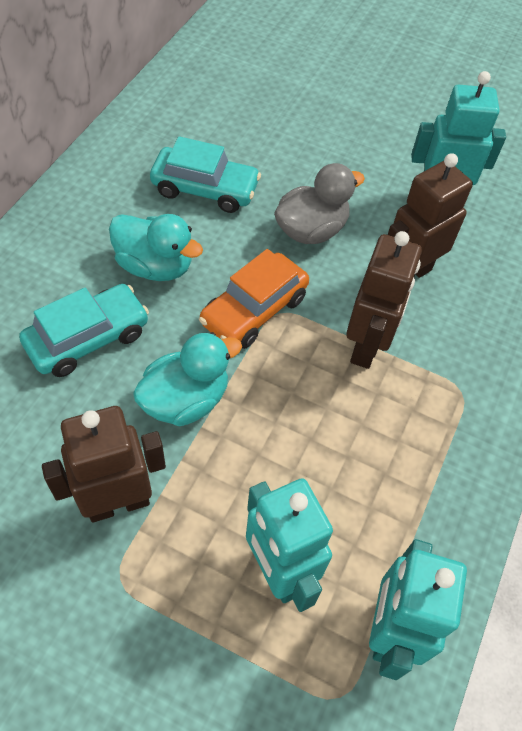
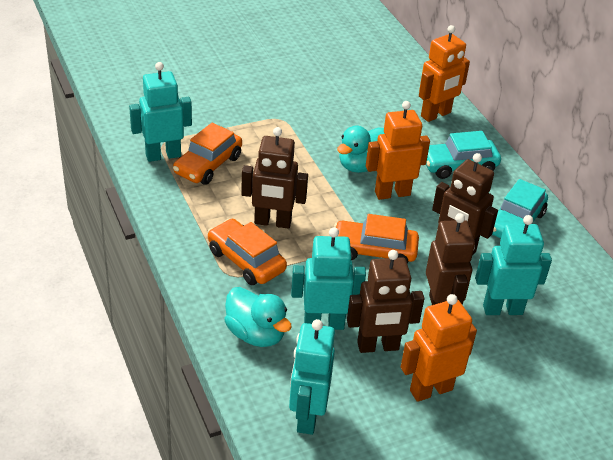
brown robot: 3 -> 4
grey duck: 1 -> 0
orange car: 1 -> 3
orange robot: 0 -> 3
turquoise robot: 3 -> 4

